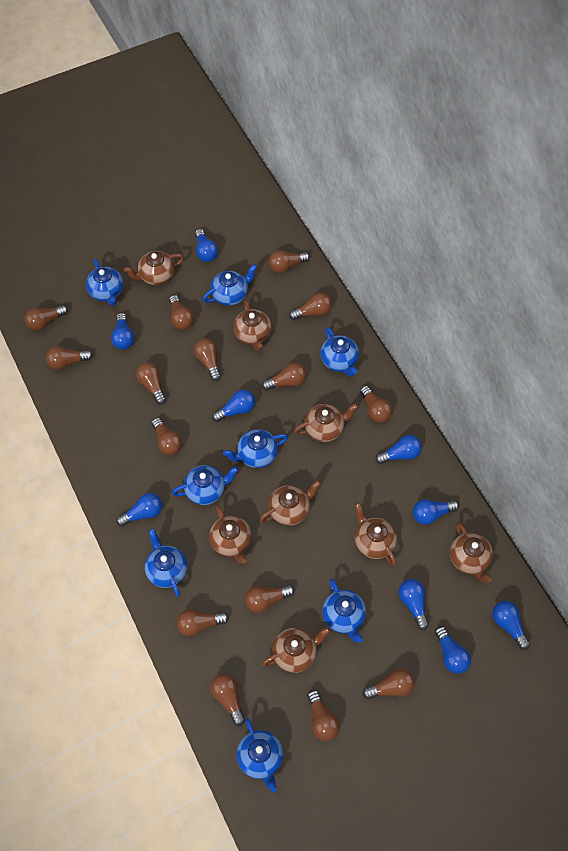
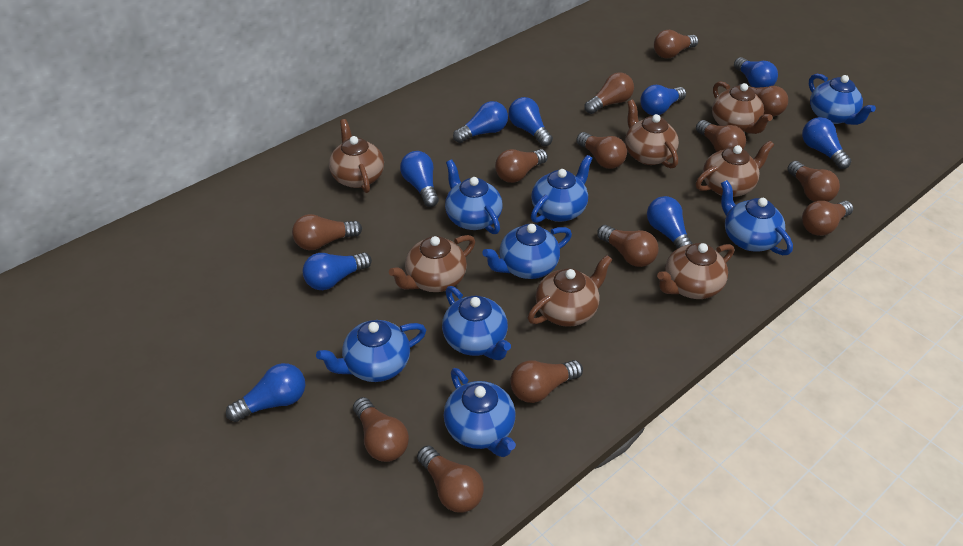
brown light bulb: 15 -> 13
brown teapot: 8 -> 7

